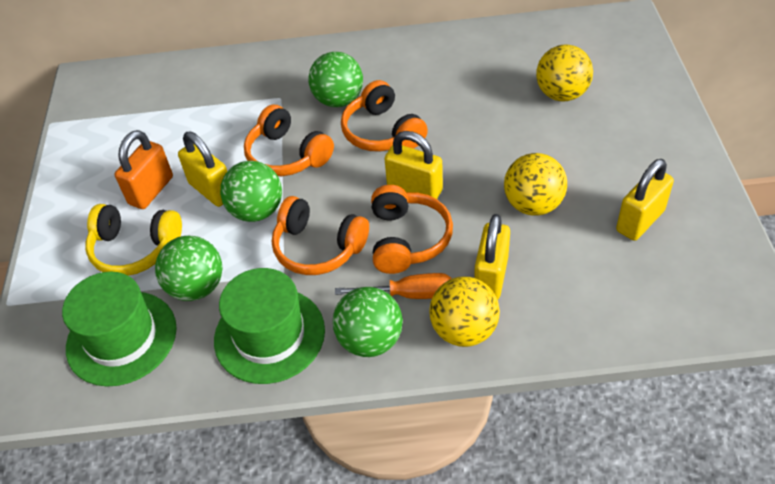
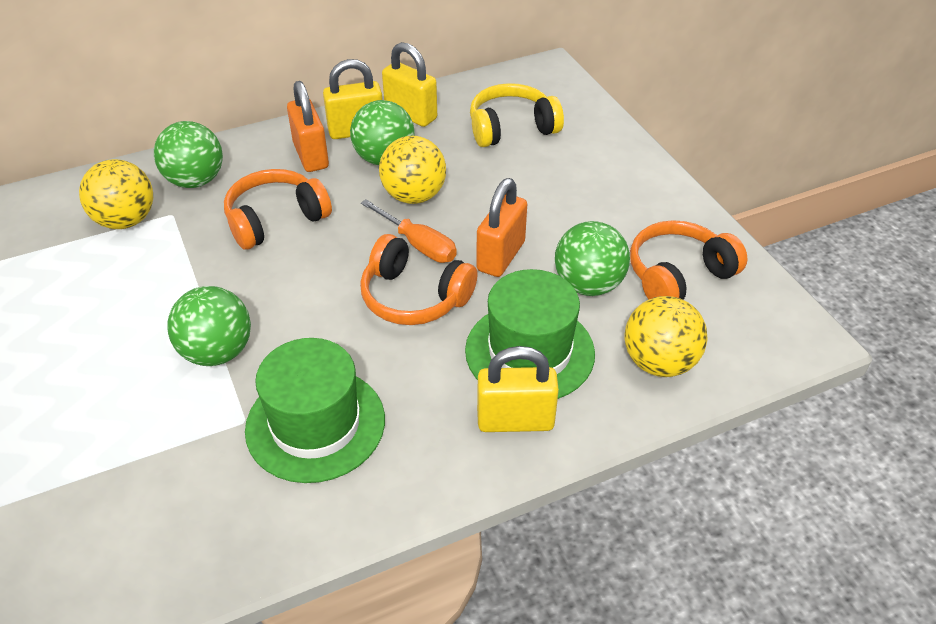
orange headphones: 4 -> 3
orange padlock: 1 -> 2
yellow padlock: 4 -> 3

